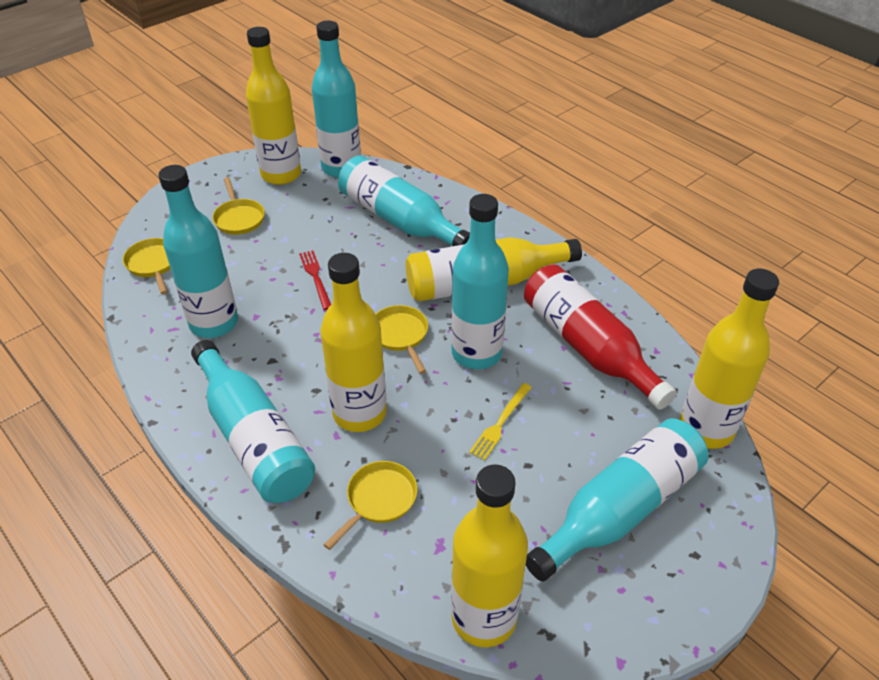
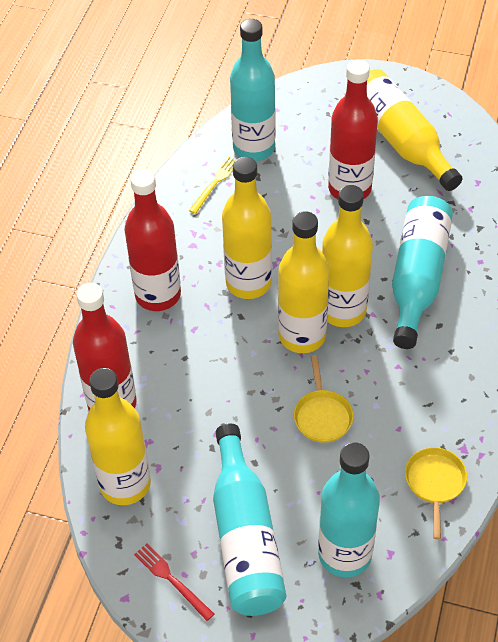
red bottle: 1 -> 3
turquoise bottle: 6 -> 4
yellow pan: 4 -> 2

